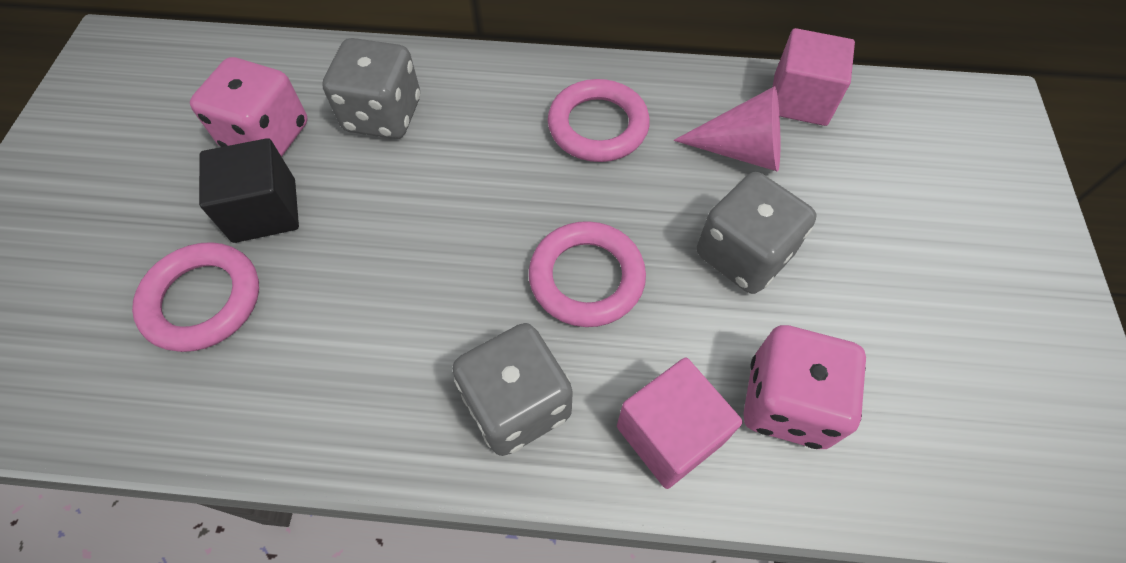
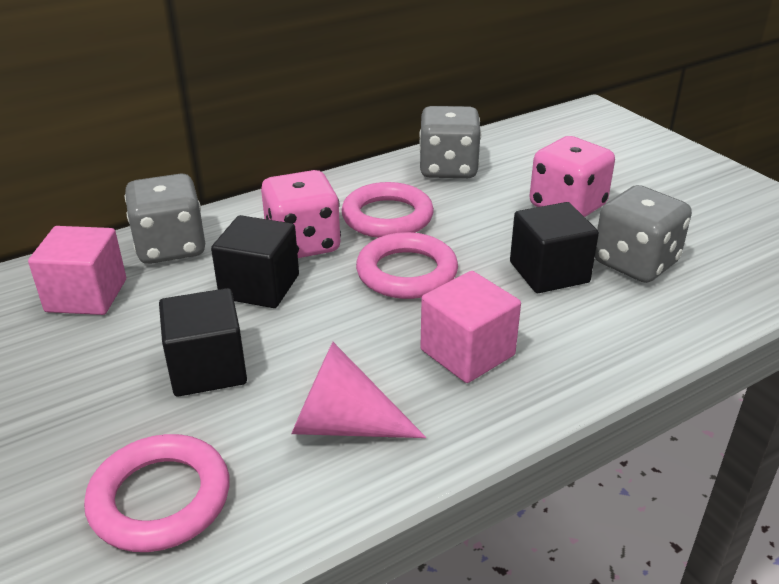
black cube: 1 -> 3

